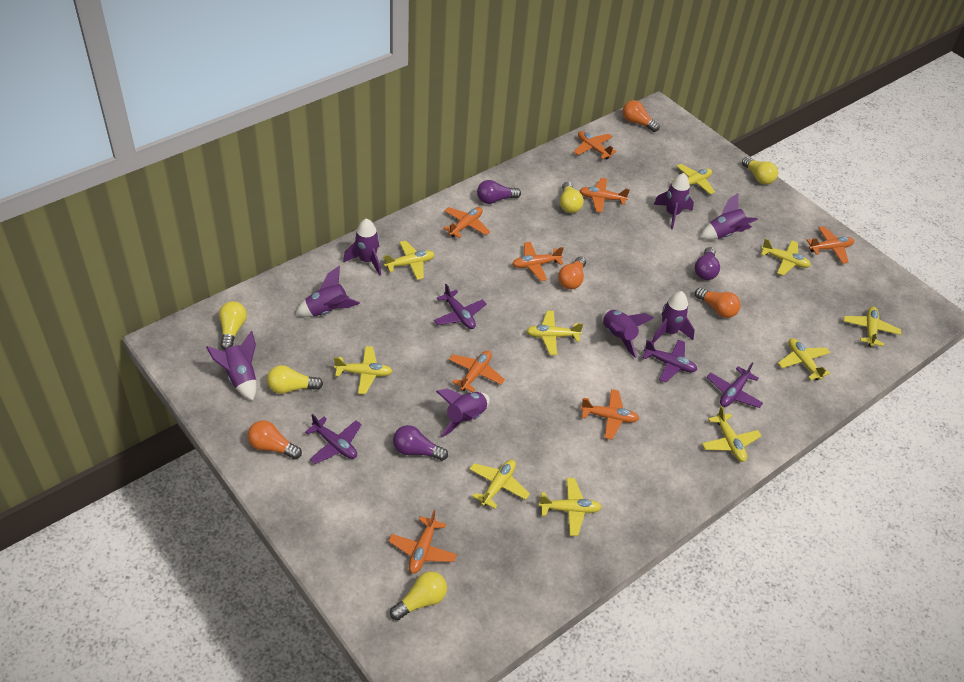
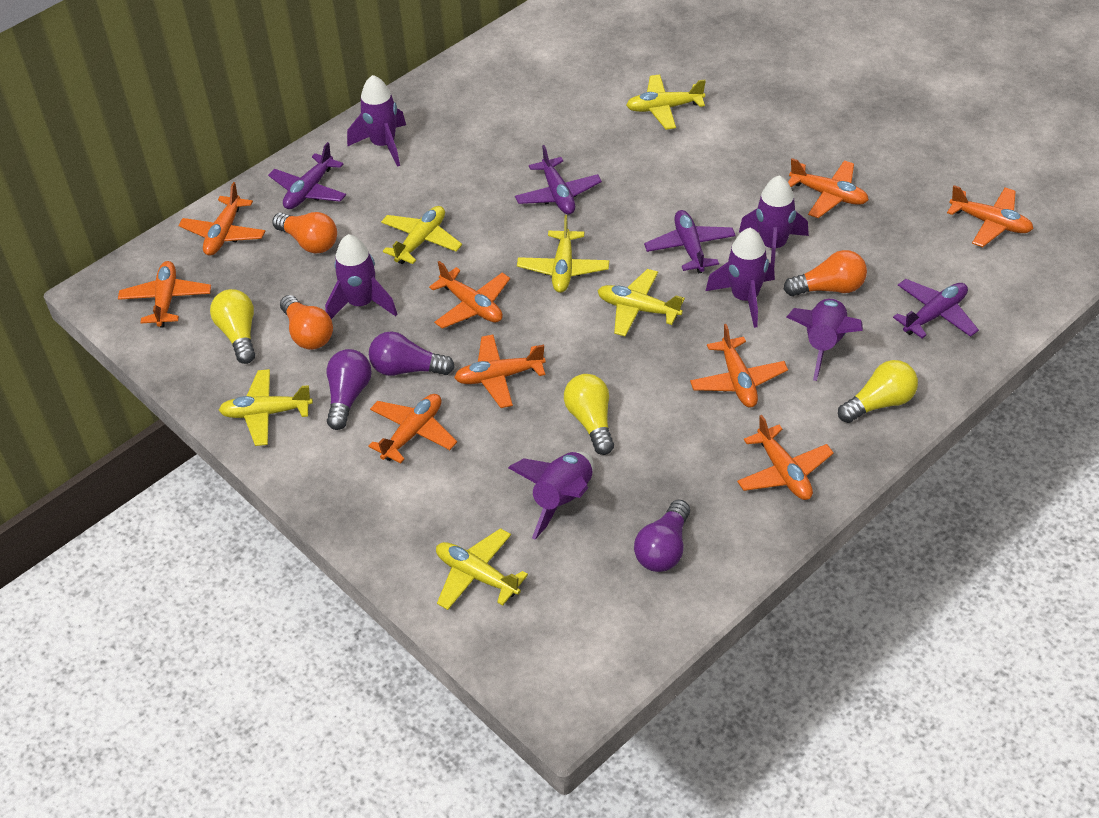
orange light bulb: 4 -> 3
orange plane: 8 -> 9
purple rocket: 8 -> 6
yellow light bulb: 5 -> 3
yellow plane: 10 -> 6

